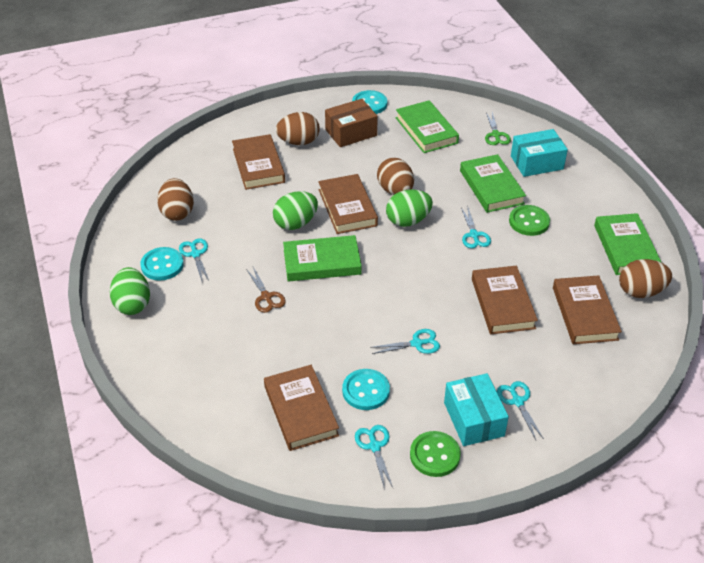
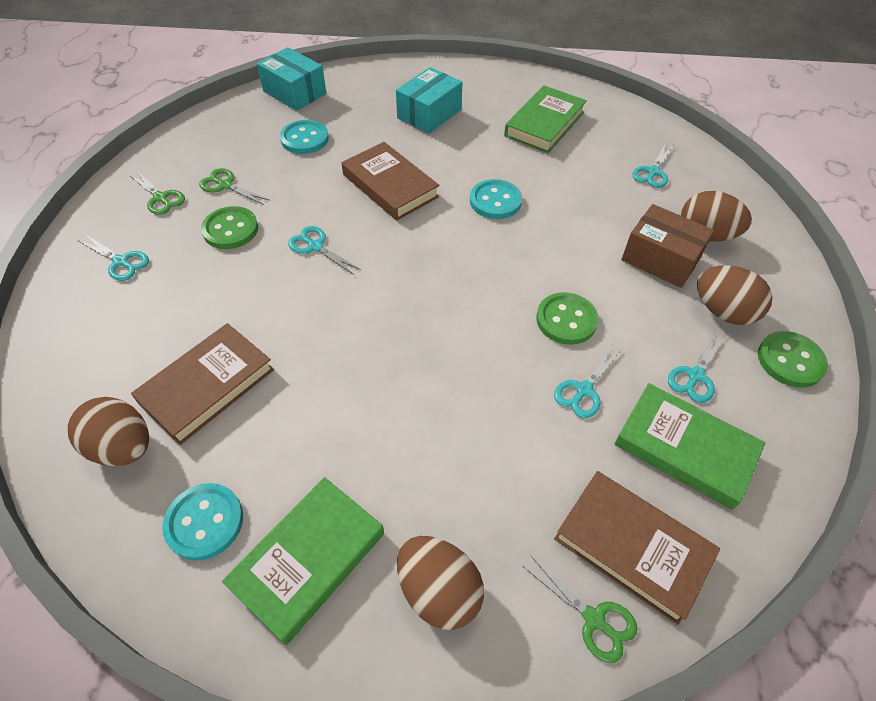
brown book: 5 -> 3
brown scissors: 1 -> 0
green book: 4 -> 3
green button: 2 -> 3
green egg: 3 -> 0
green scissors: 1 -> 3

